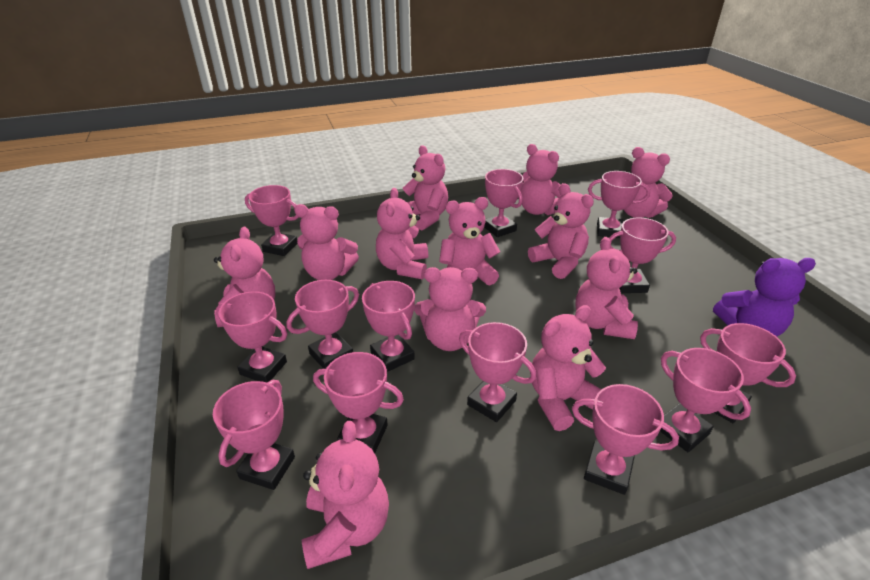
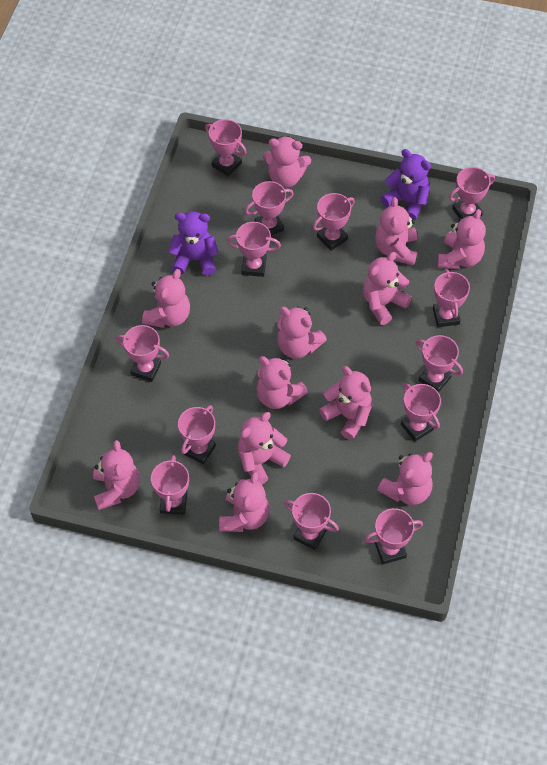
purple teddy bear: 1 -> 2

